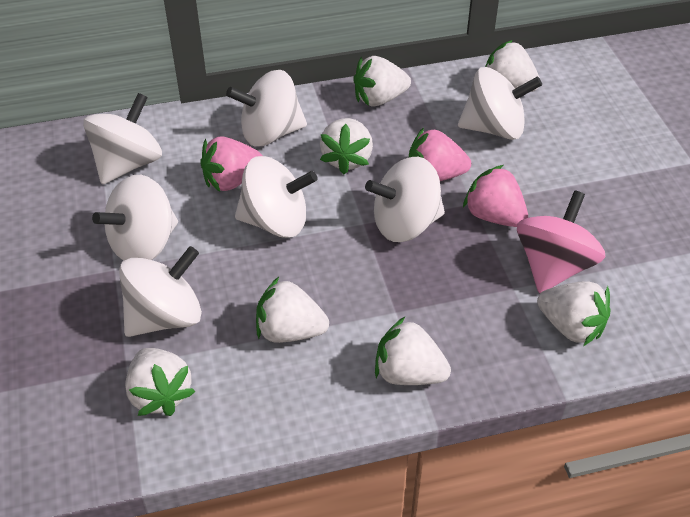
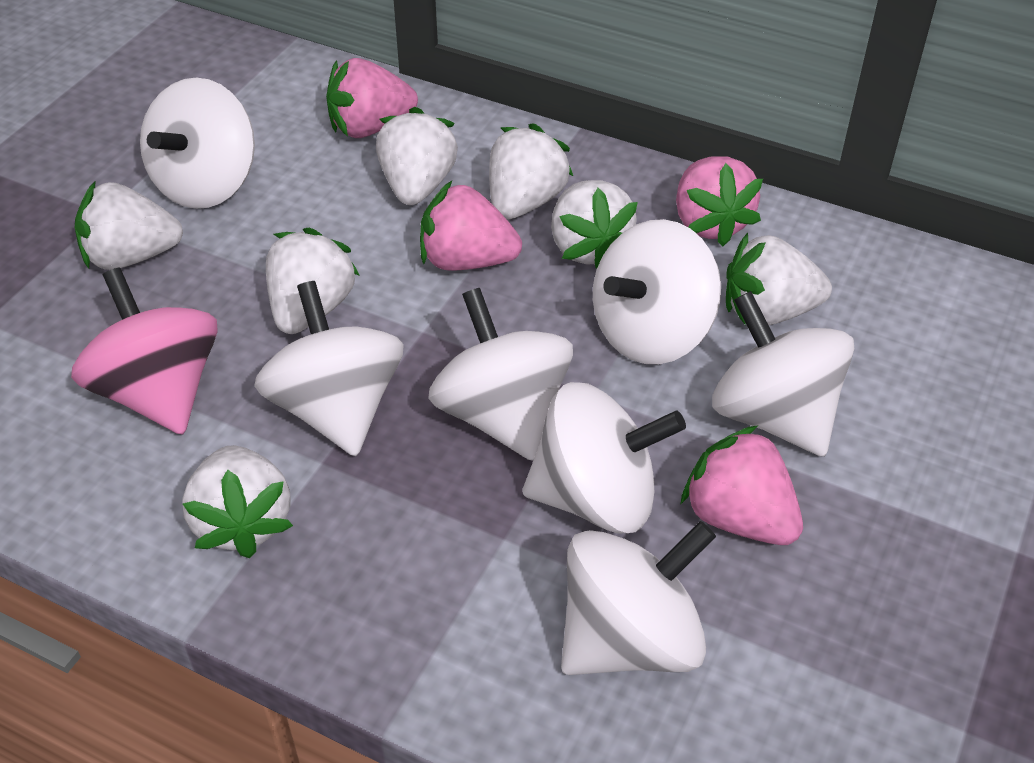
pink strawberry: 3 -> 4

